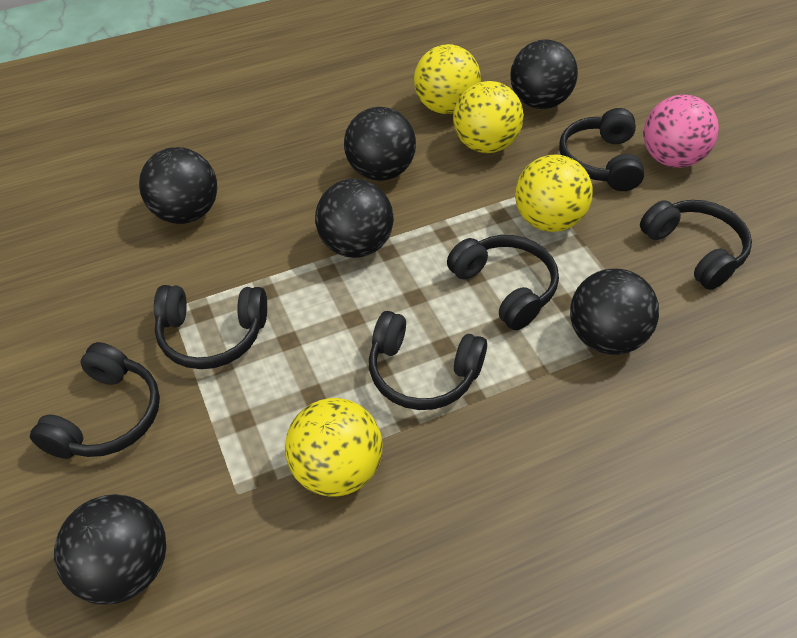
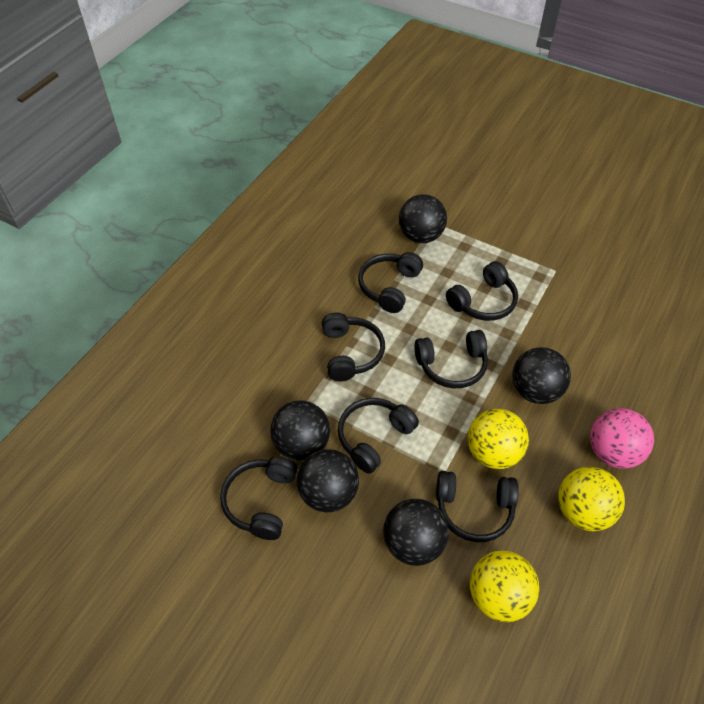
black ball: 6 -> 5
black headphones: 6 -> 7
yellow ball: 4 -> 3

